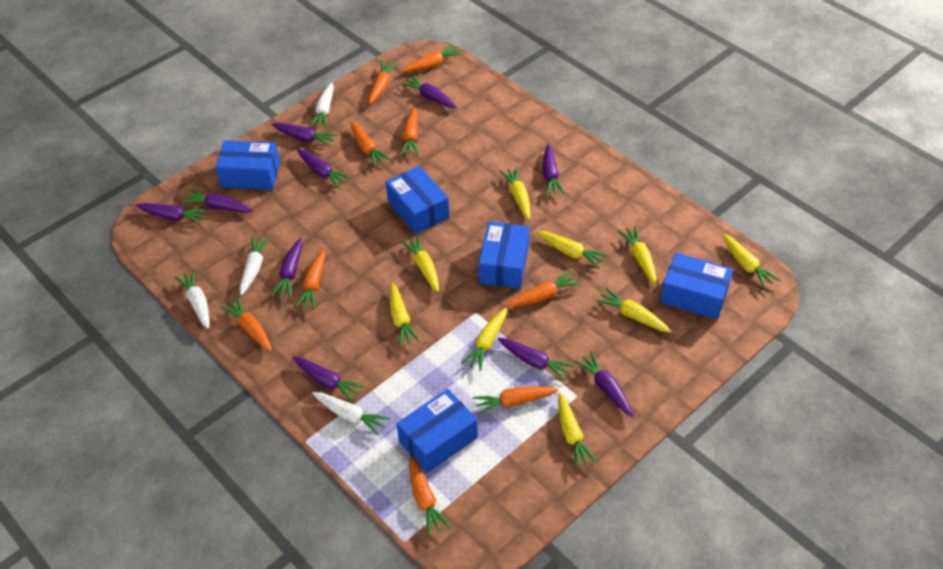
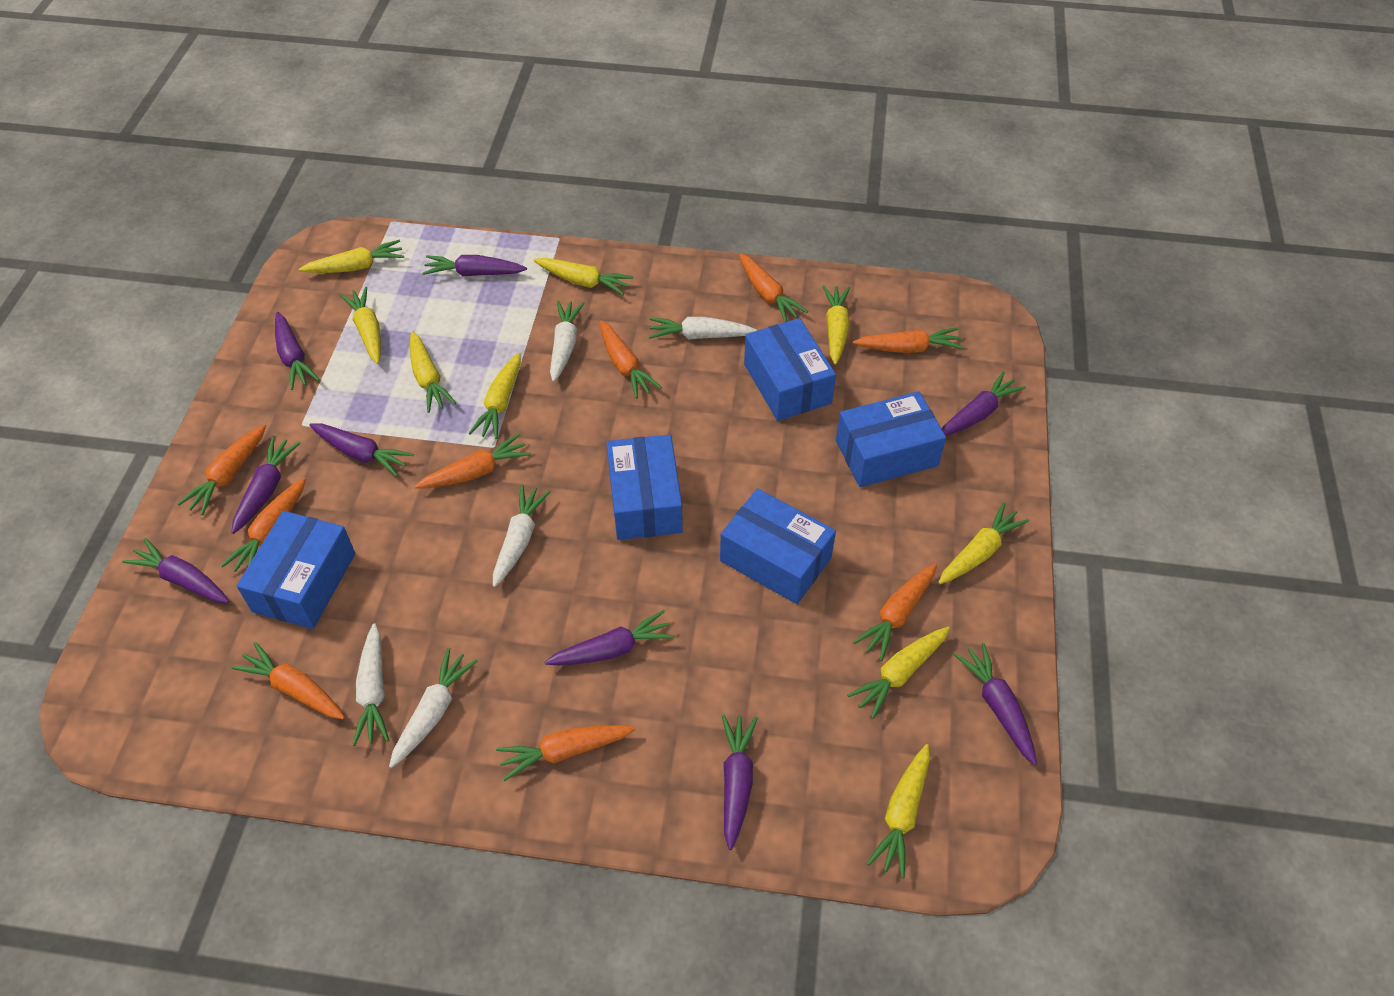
purple carrot: 10 -> 9
white carrot: 4 -> 5

